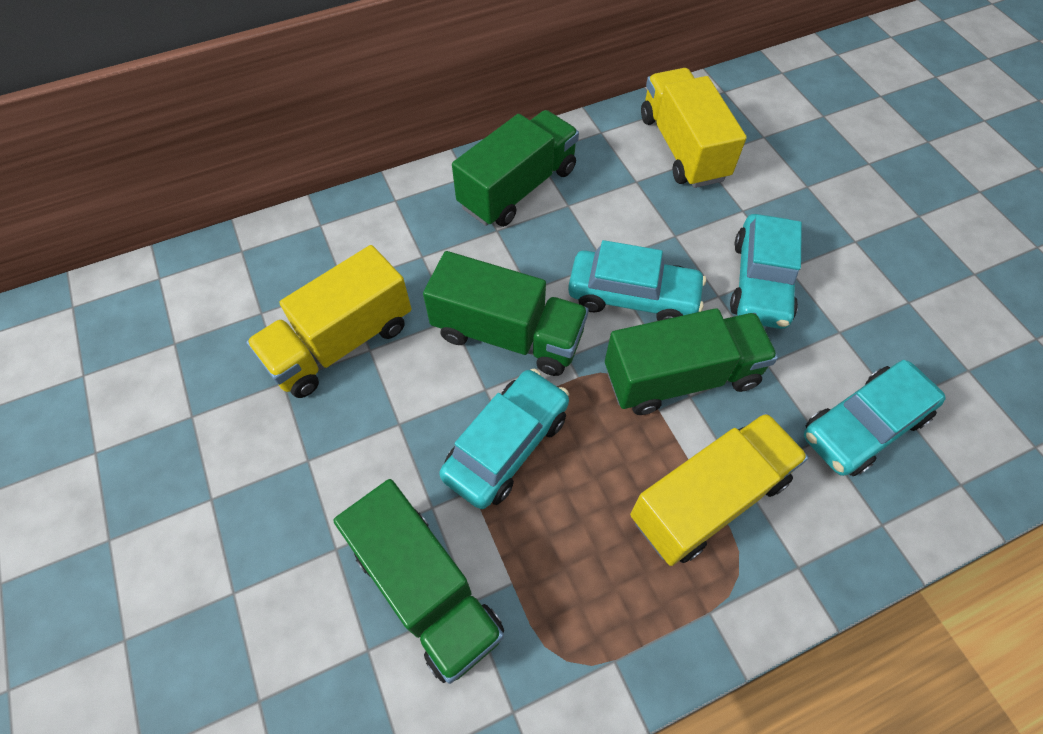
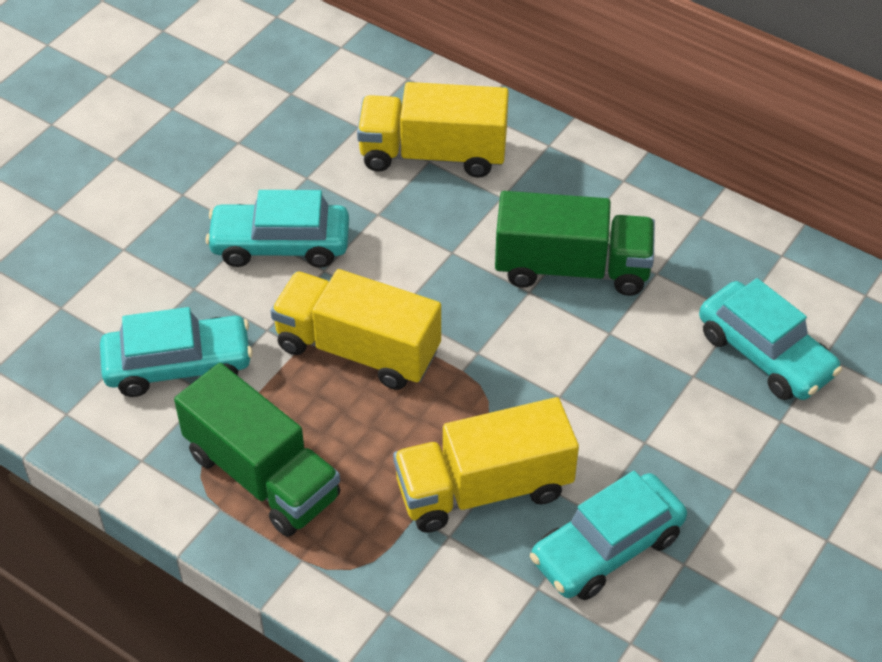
green truck: 4 -> 2

